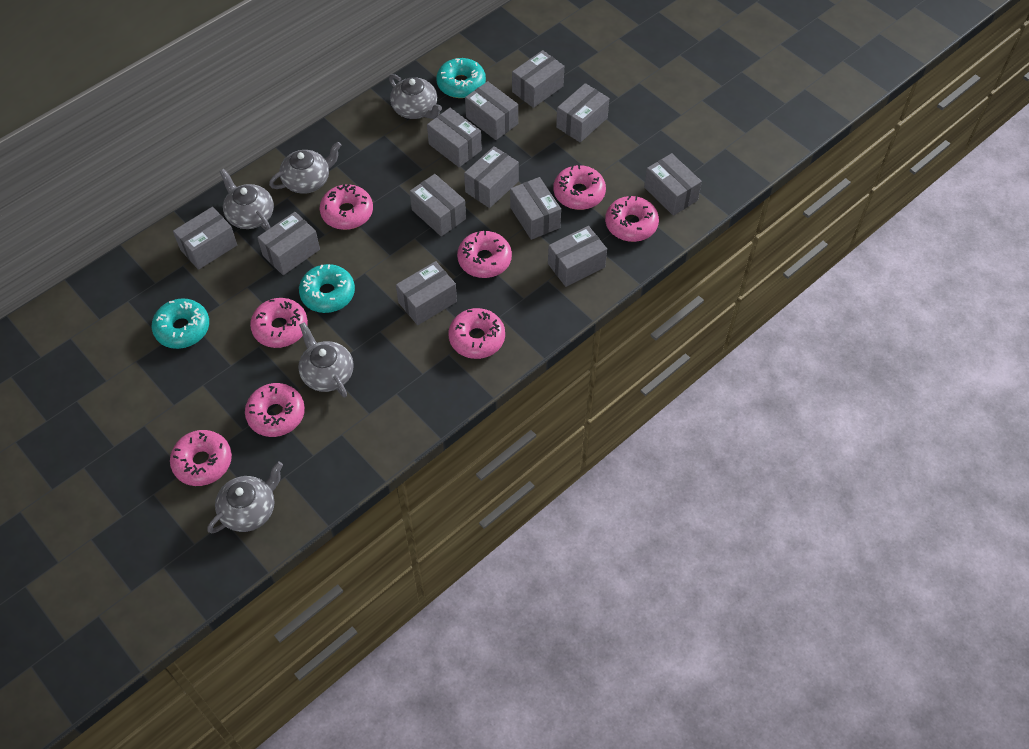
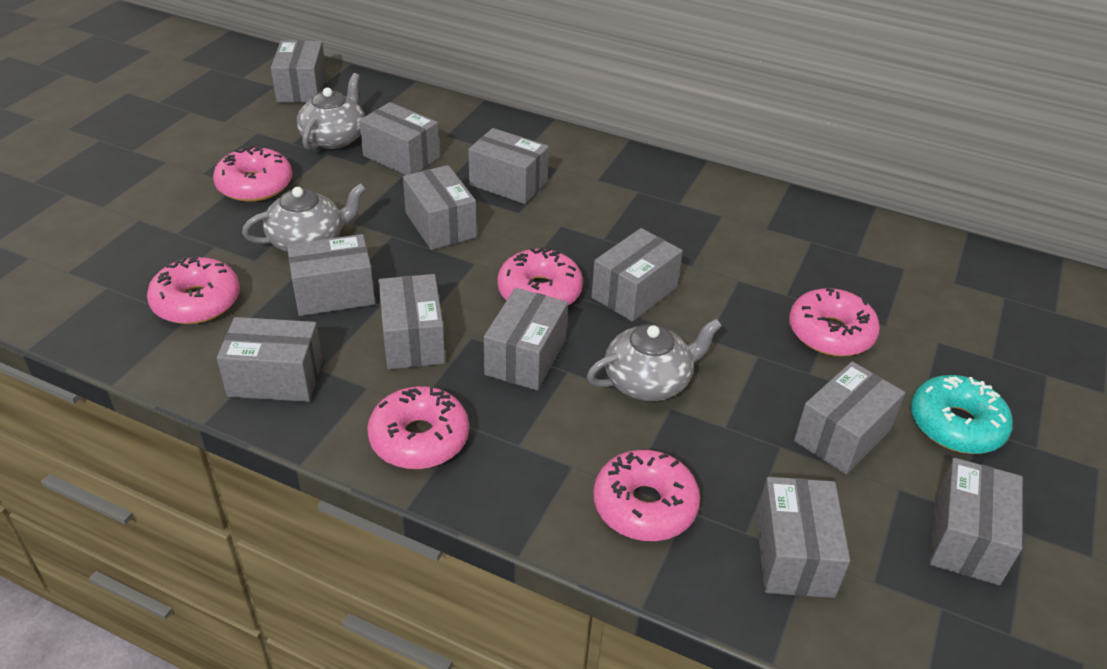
grey teapot: 5 -> 3
pink donut: 8 -> 6
turquoise donut: 3 -> 1

